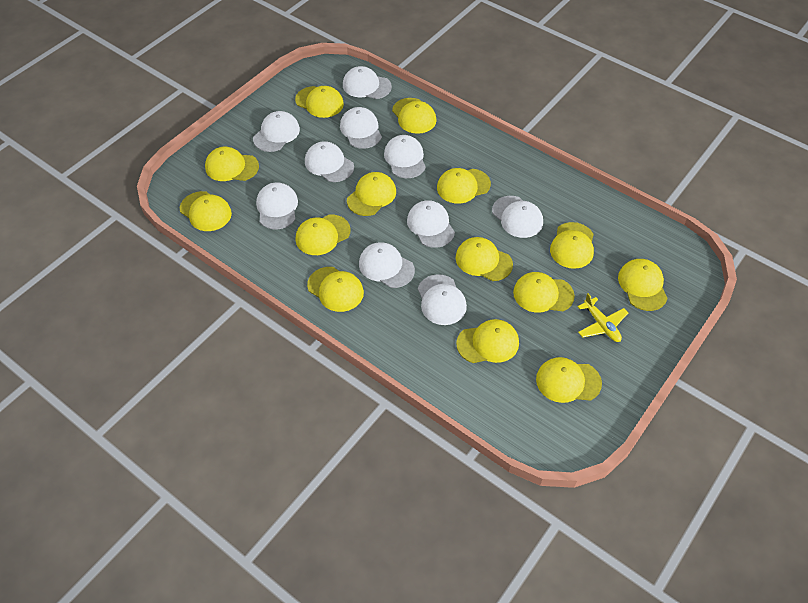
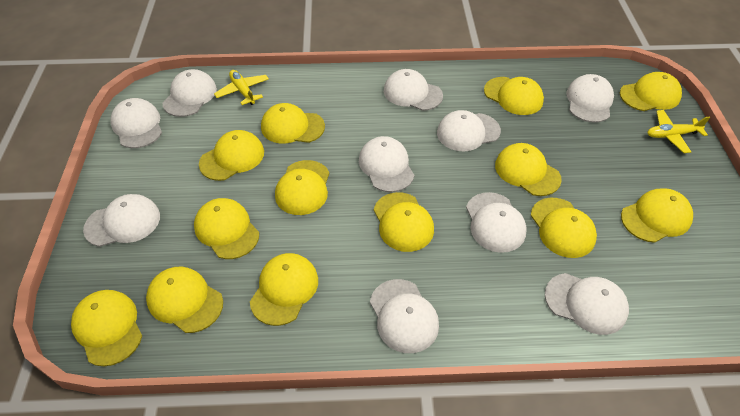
yellow cap: 14 -> 13
yellow plane: 1 -> 2

